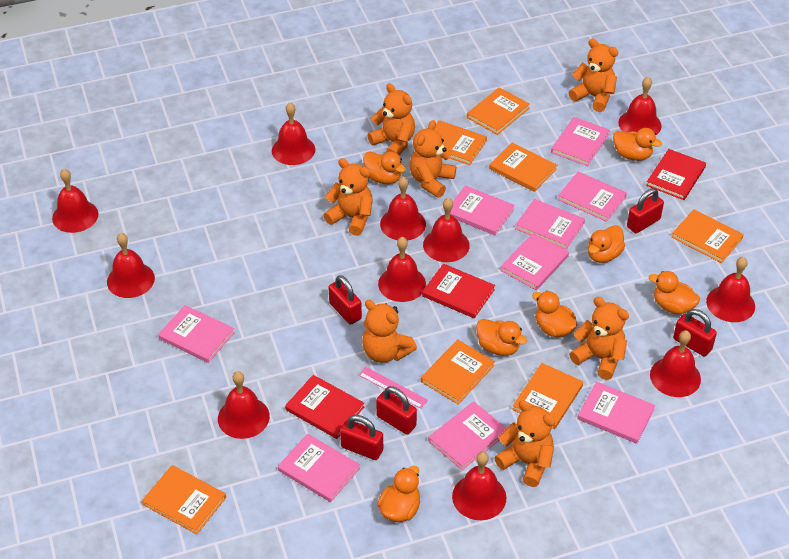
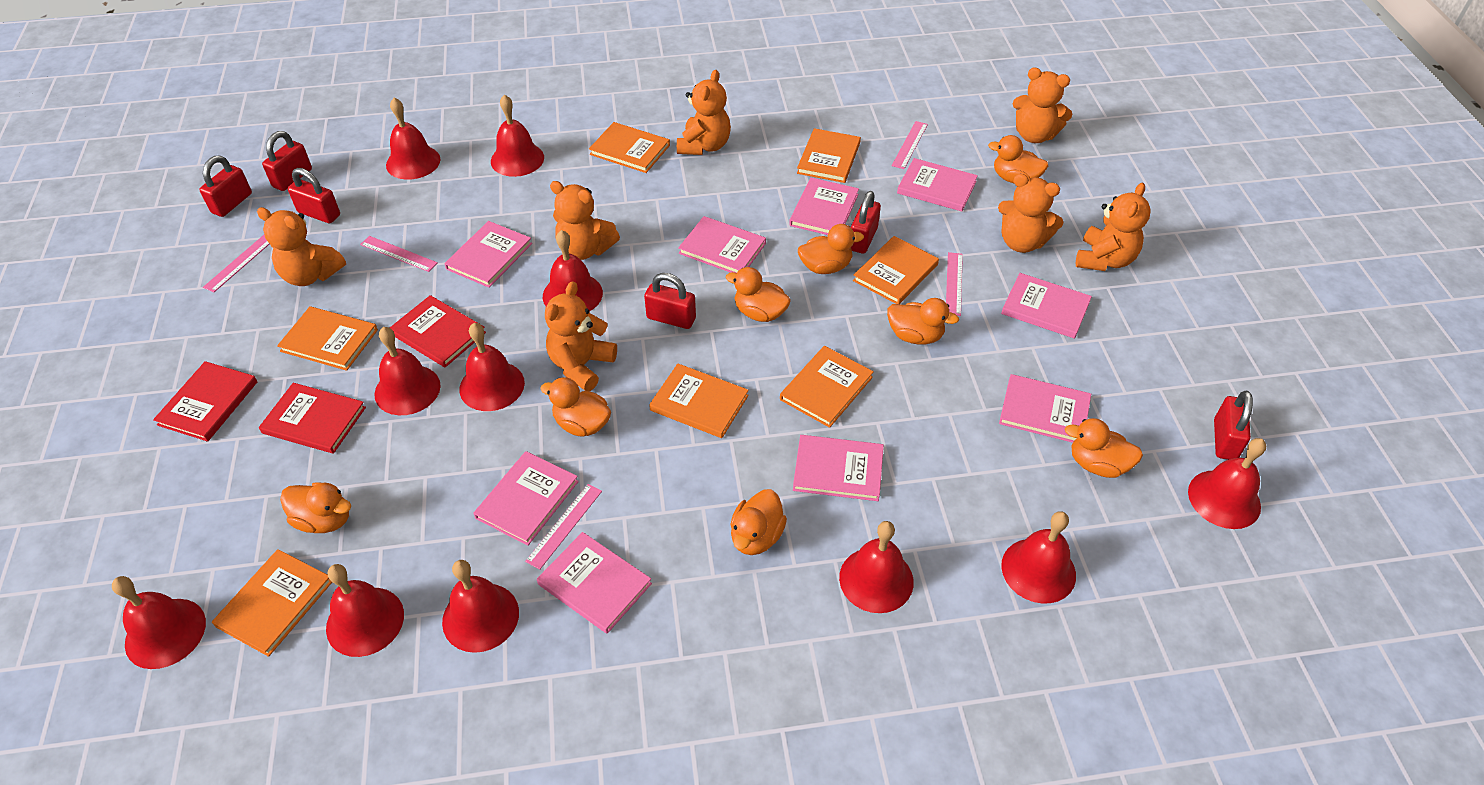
orange duck: 7 -> 8
pink ruler: 1 -> 5
red padlock: 5 -> 6

